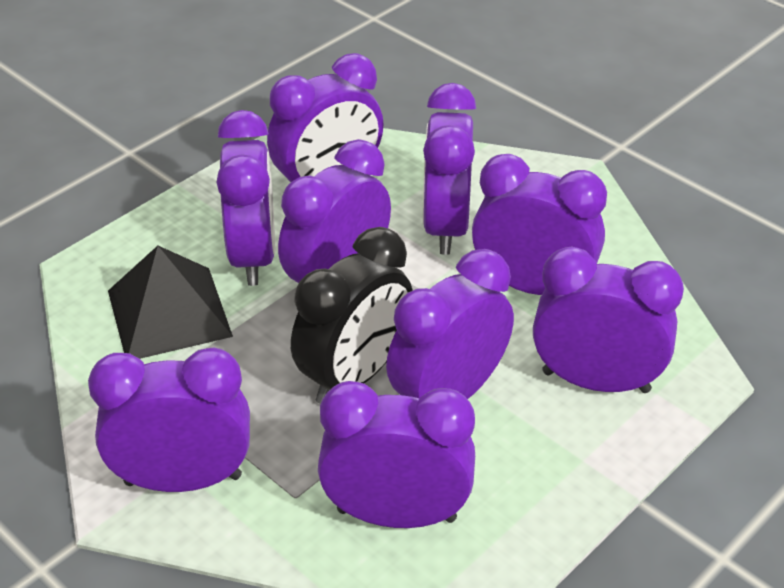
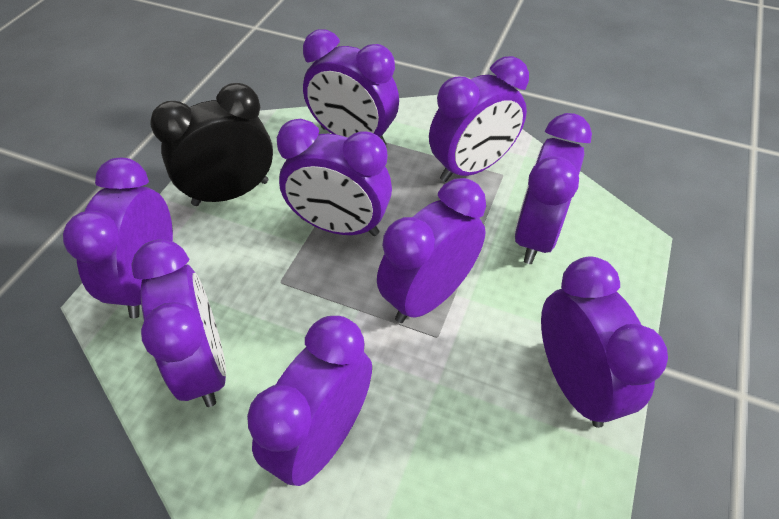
black pyramid: 1 -> 0

